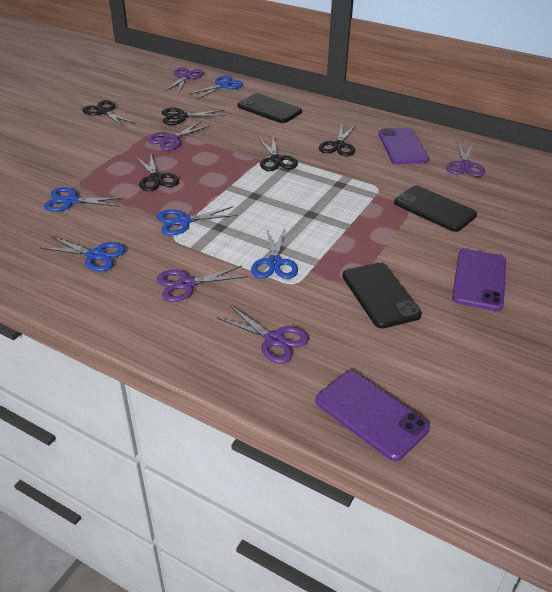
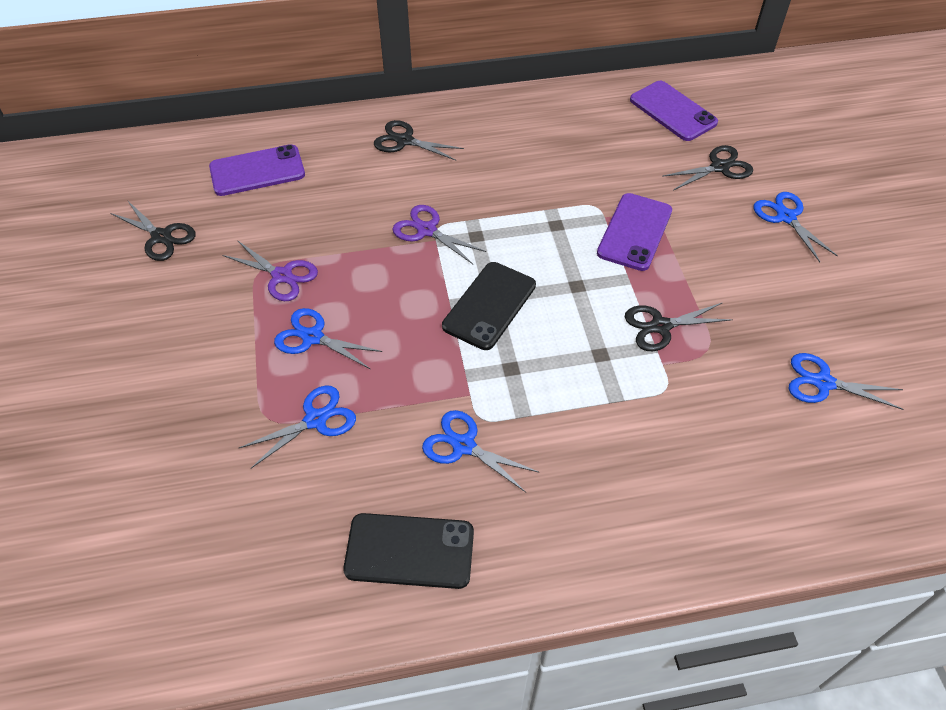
black phone: 3 -> 2
black scissors: 5 -> 4
purple scissors: 5 -> 2

